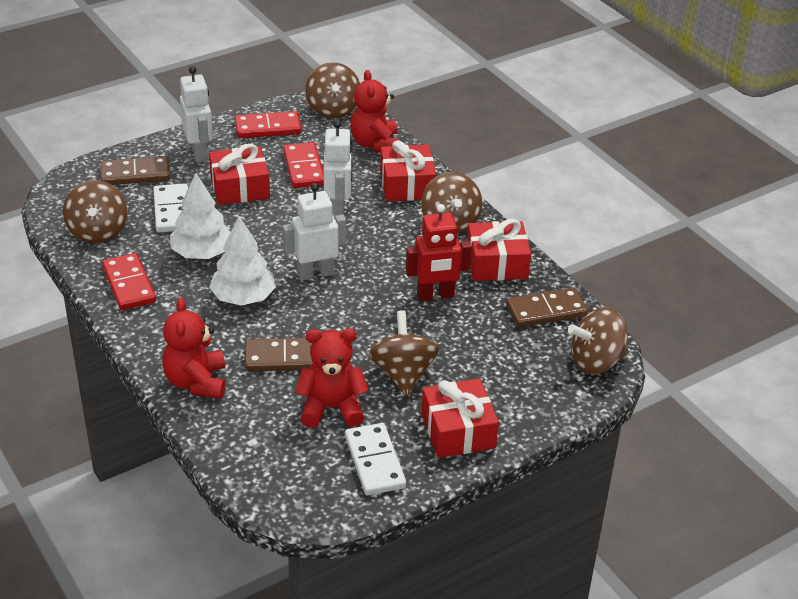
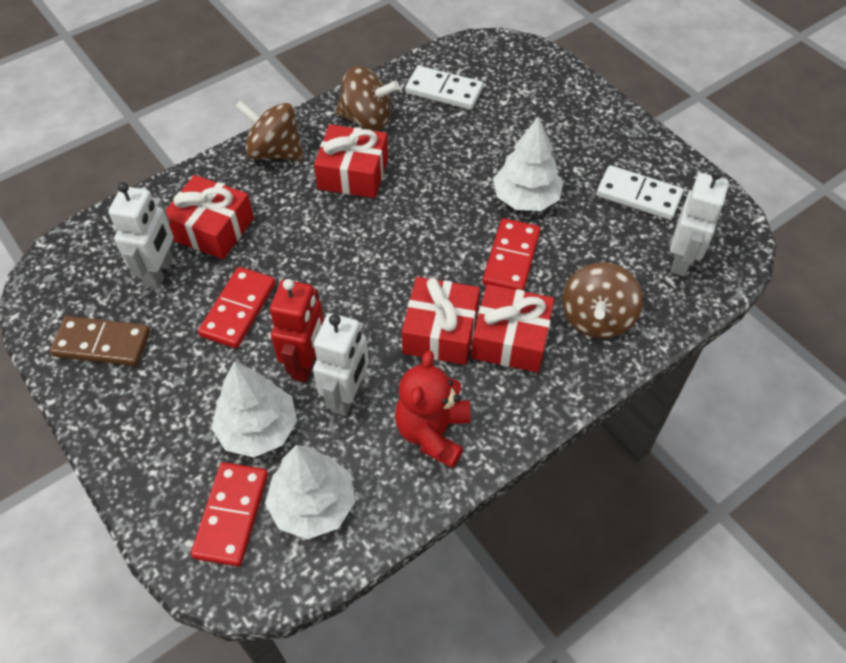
brown domino: 3 -> 1
brown spinning top: 5 -> 3
red teddy bear: 3 -> 1
white tree: 2 -> 3

